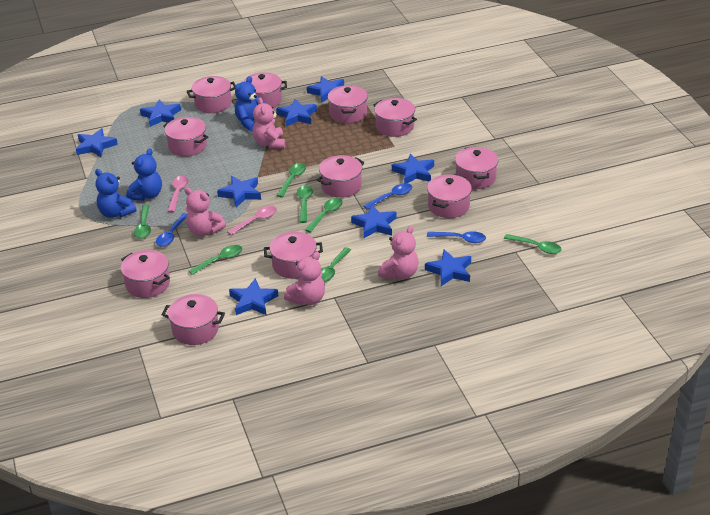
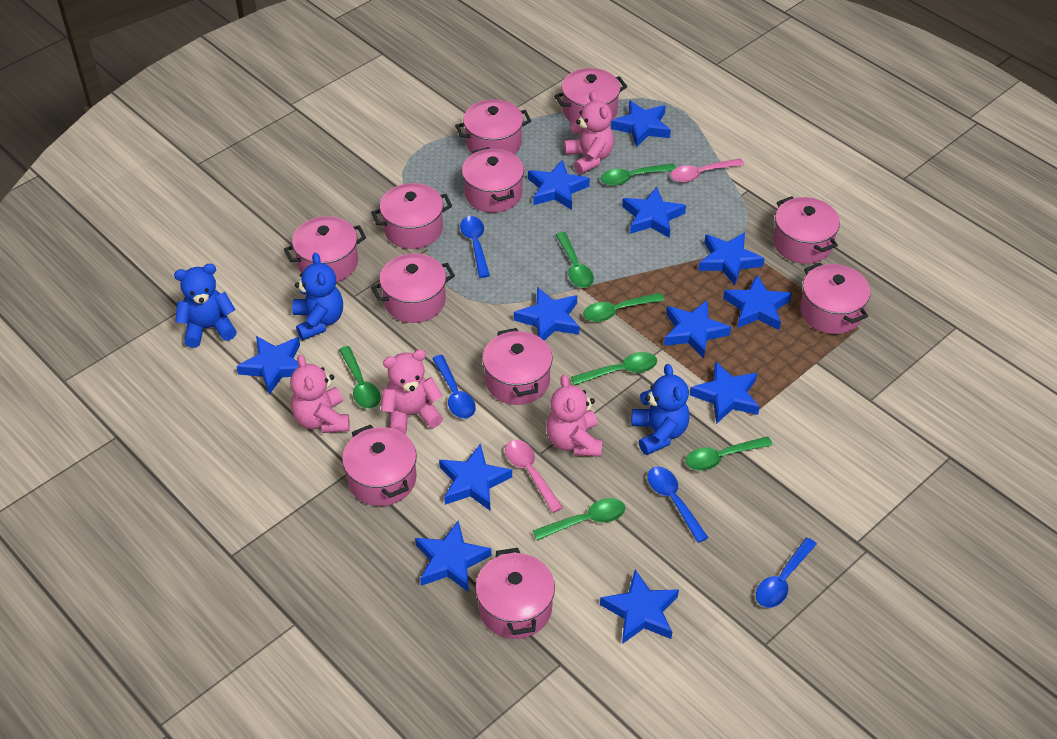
blue spoon: 3 -> 4
blue star: 9 -> 12

